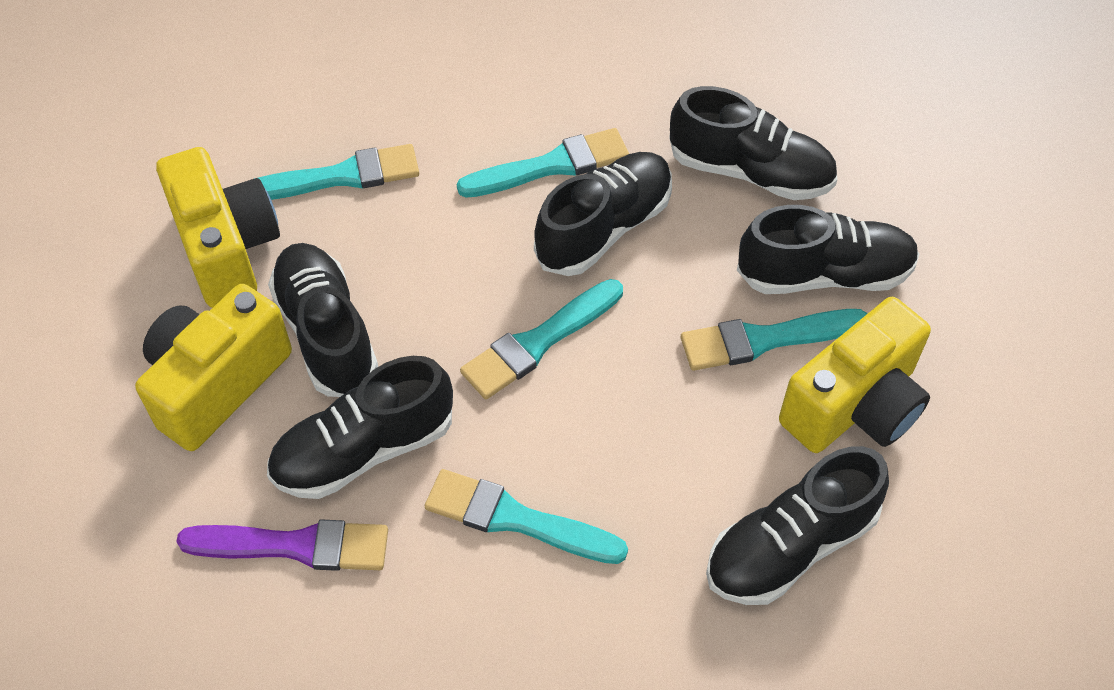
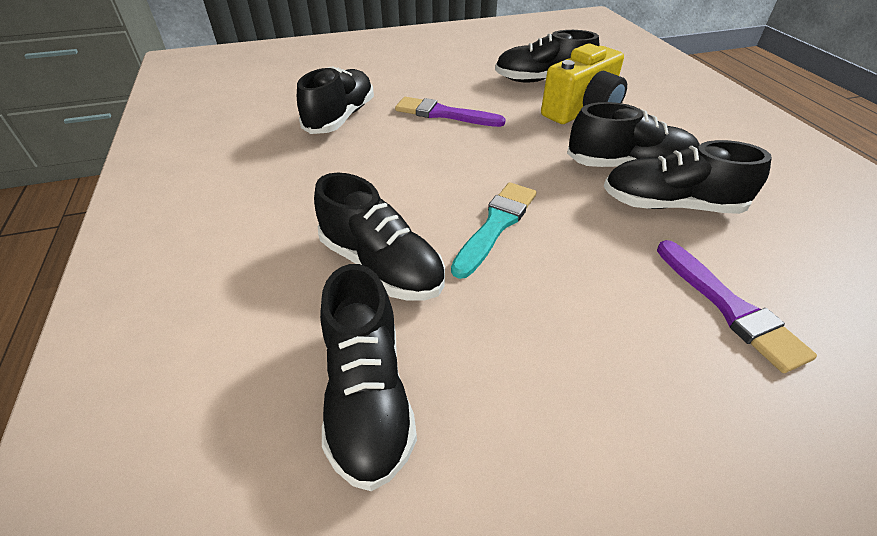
purple brush: 1 -> 2
turquoise brush: 5 -> 1
yellow camera: 3 -> 1

